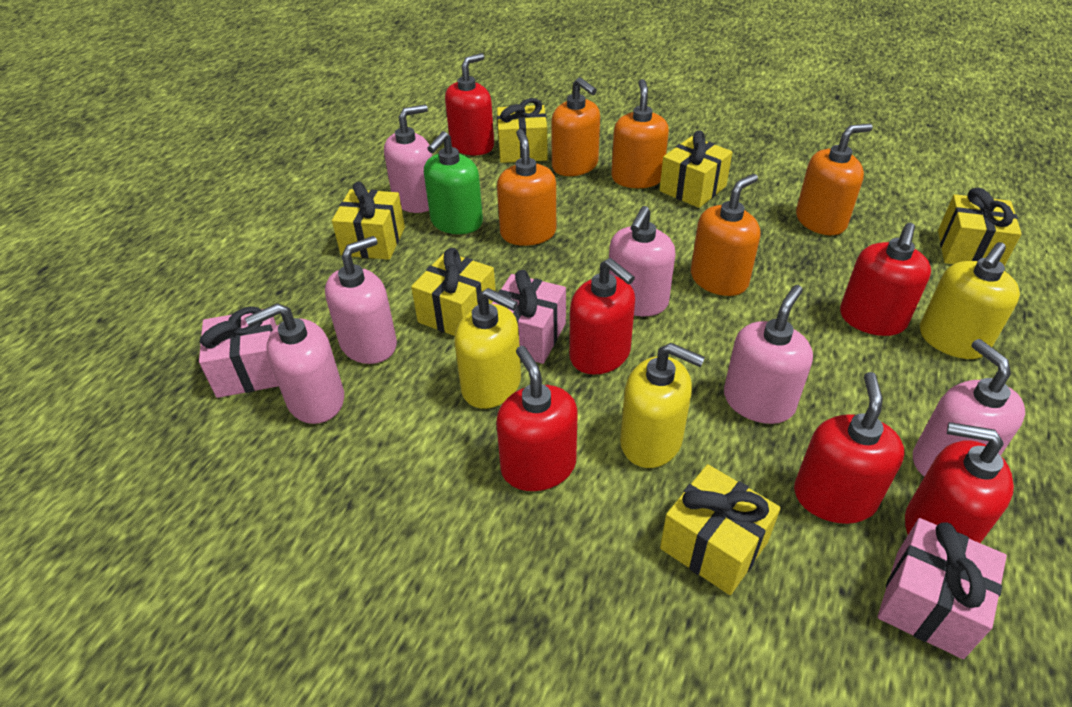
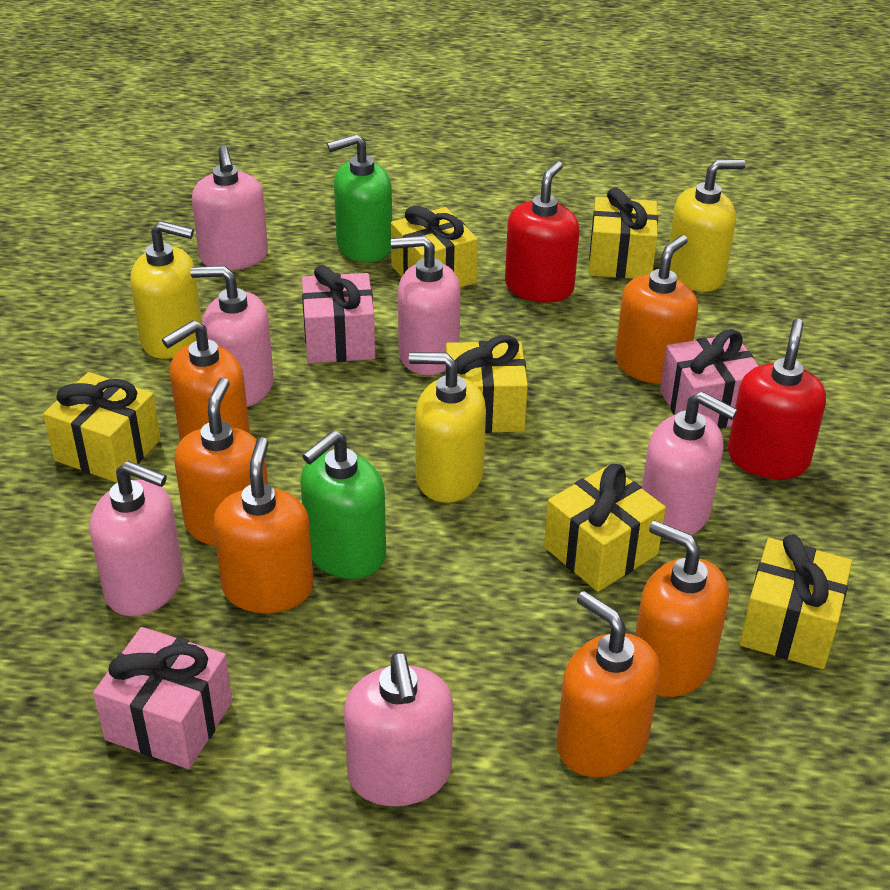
green soap dispenser: 1 -> 2
orange soap dispenser: 5 -> 6
red soap dispenser: 6 -> 2

